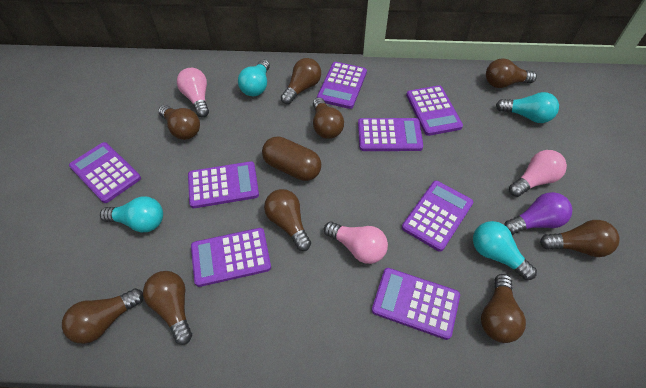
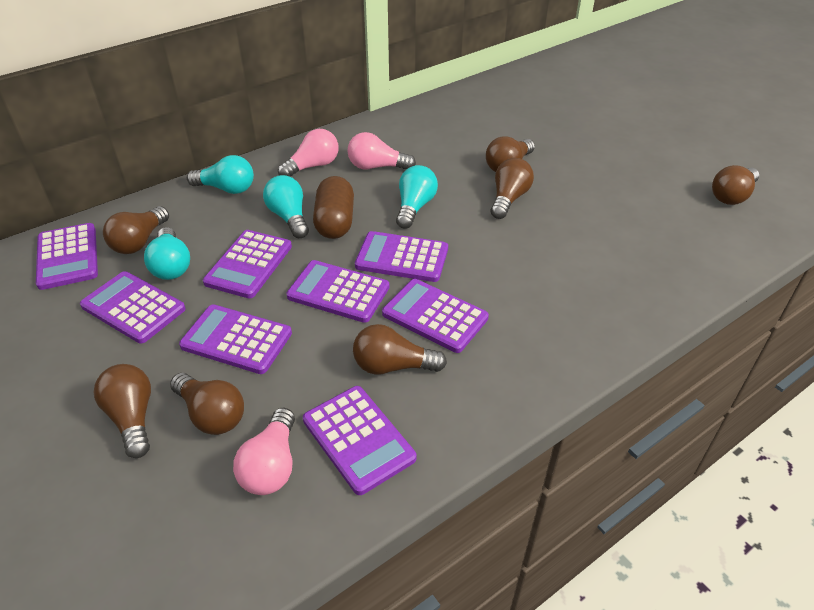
brown light bulb: 9 -> 7
purple light bulb: 1 -> 0

